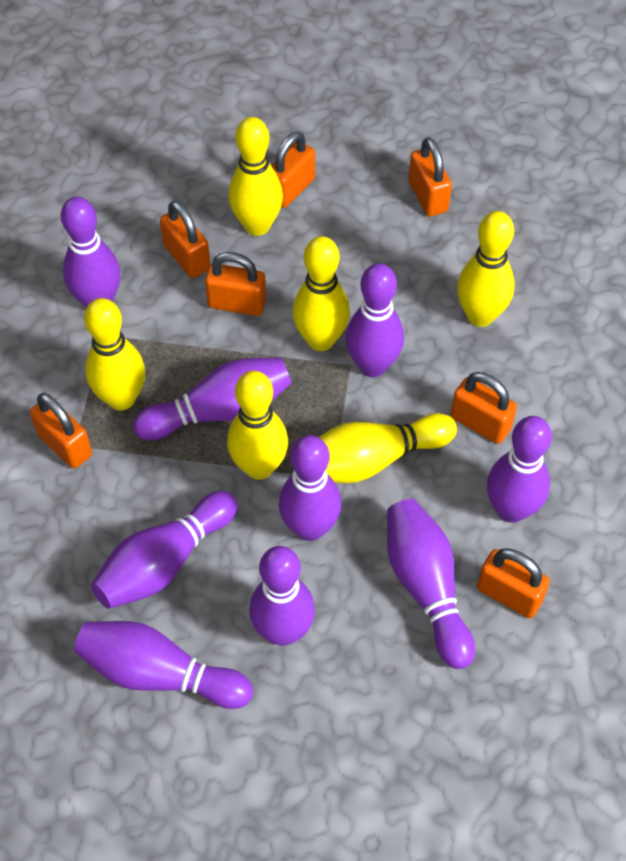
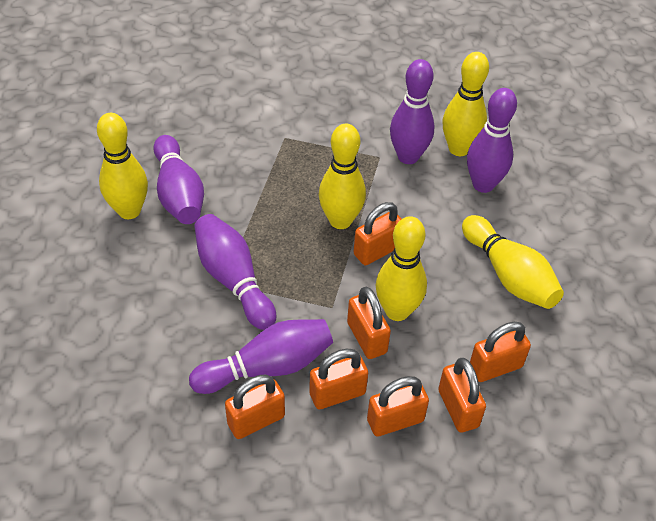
purple bowling pin: 9 -> 5
yellow bowling pin: 6 -> 5

